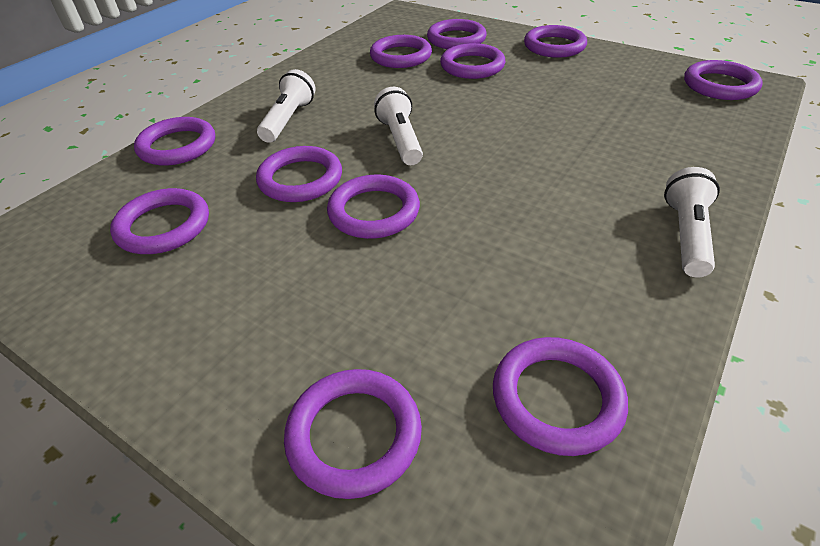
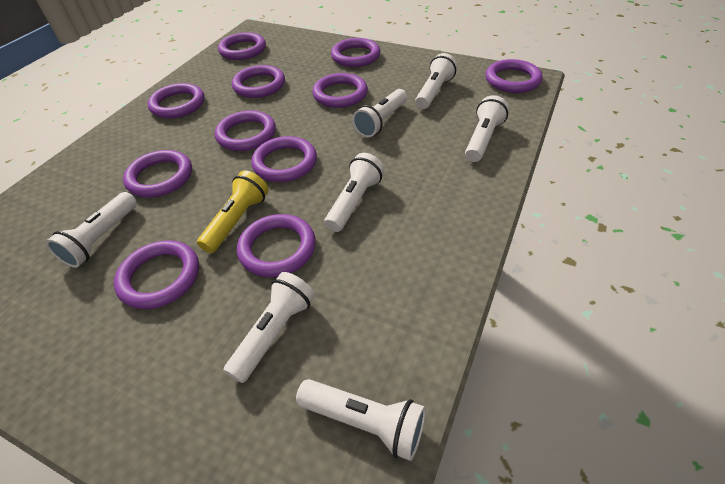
white flashlight: 3 -> 7
yellow flashlight: 0 -> 1

